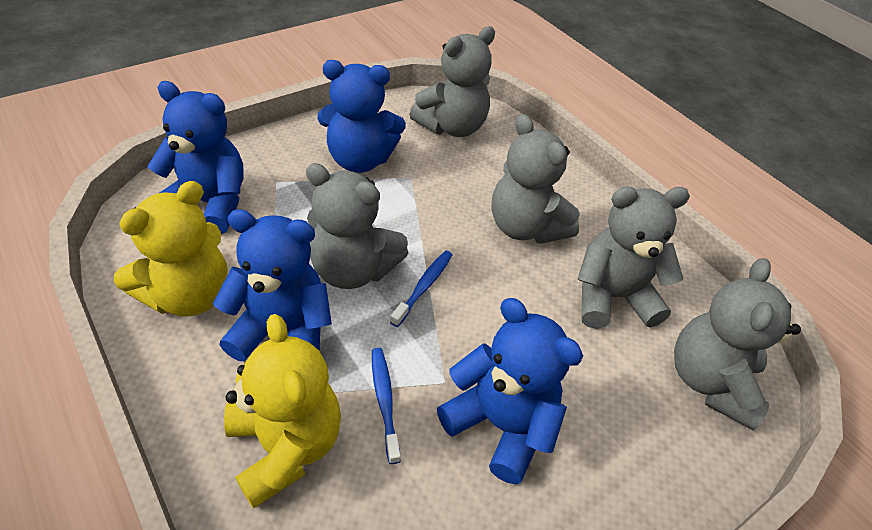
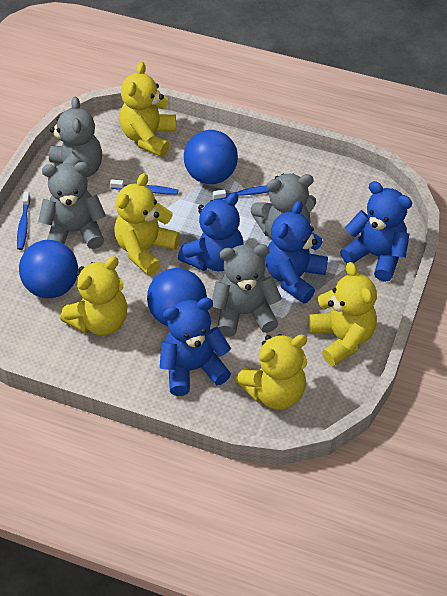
blue ball: 0 -> 3
blue toothbrush: 2 -> 3
grey teddy bear: 5 -> 4
yellow teddy bear: 2 -> 5

